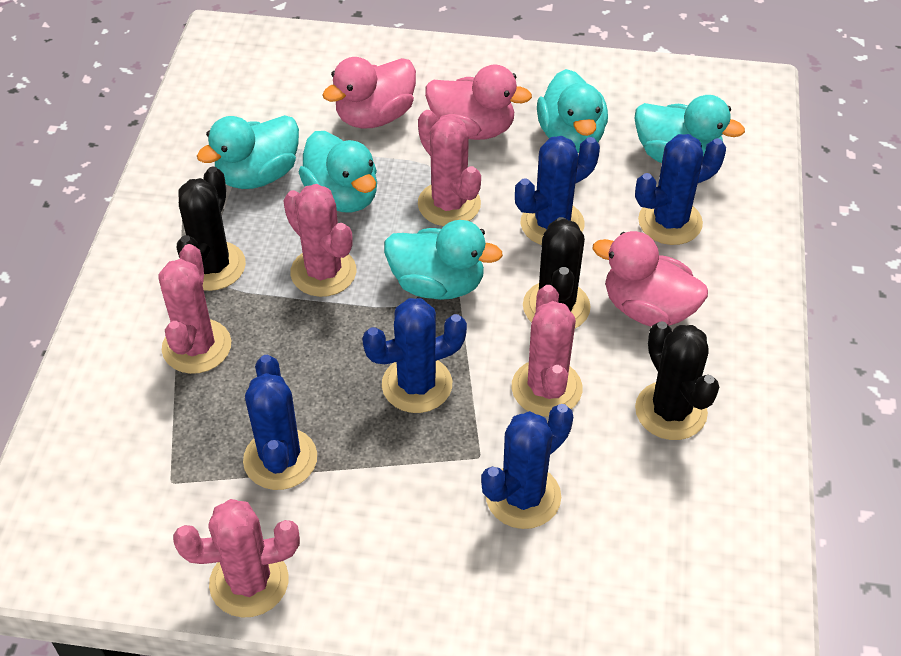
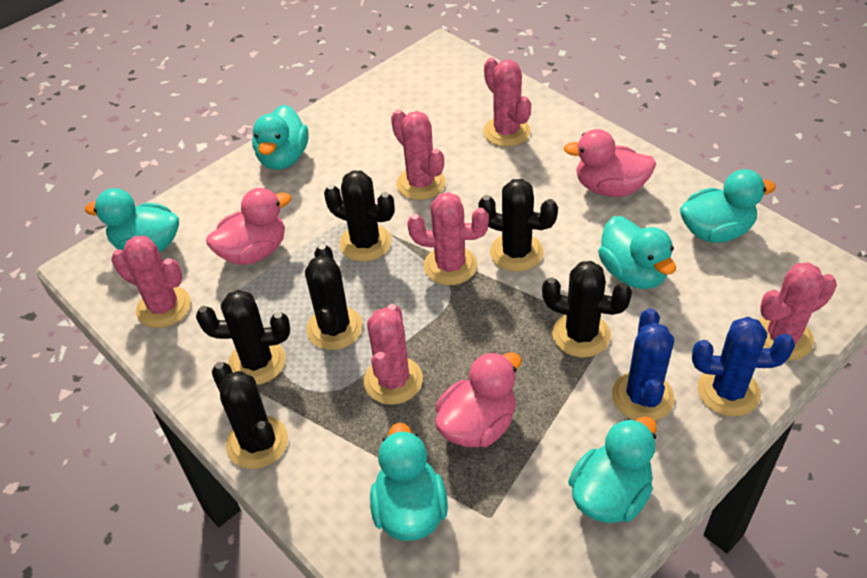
black cactus: 3 -> 6
blue cactus: 5 -> 2
pink cactus: 5 -> 6
turquoise duck: 5 -> 6

